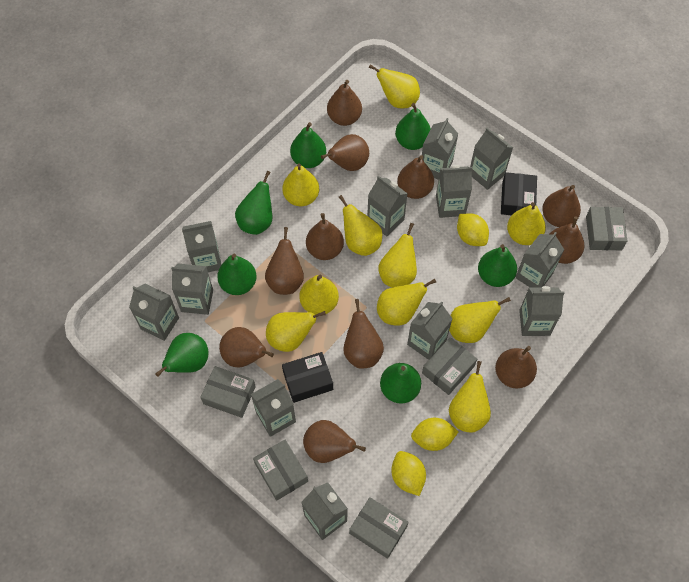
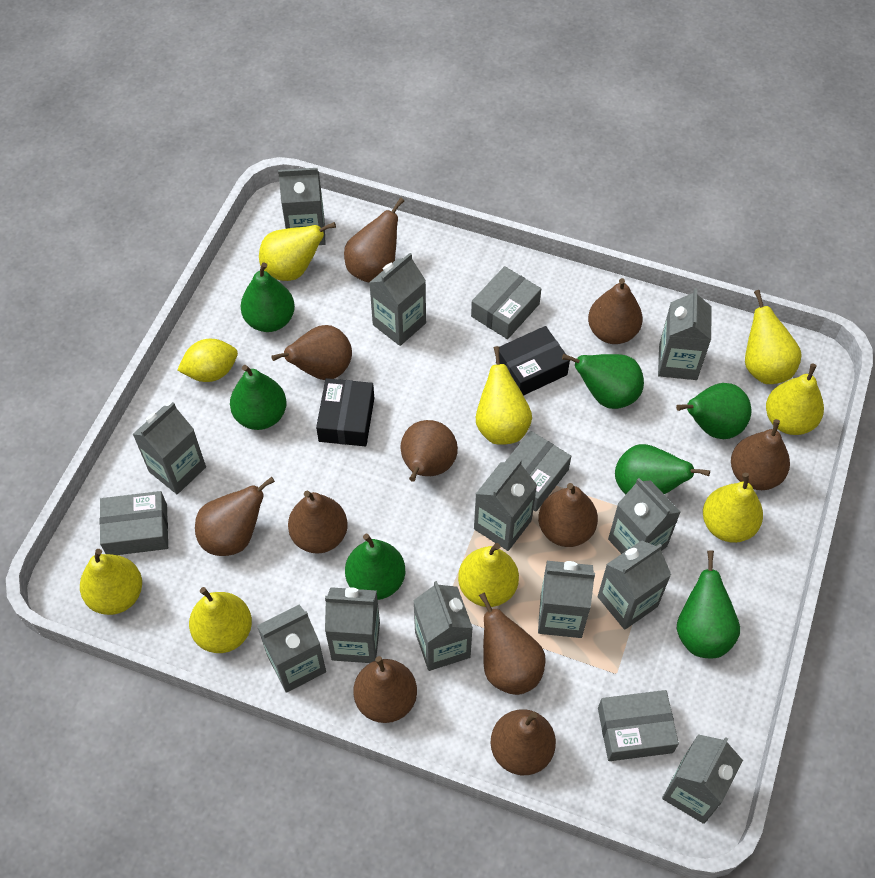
grey box: 5 -> 4
yellow lemon: 3 -> 1
yellow pear: 10 -> 8

